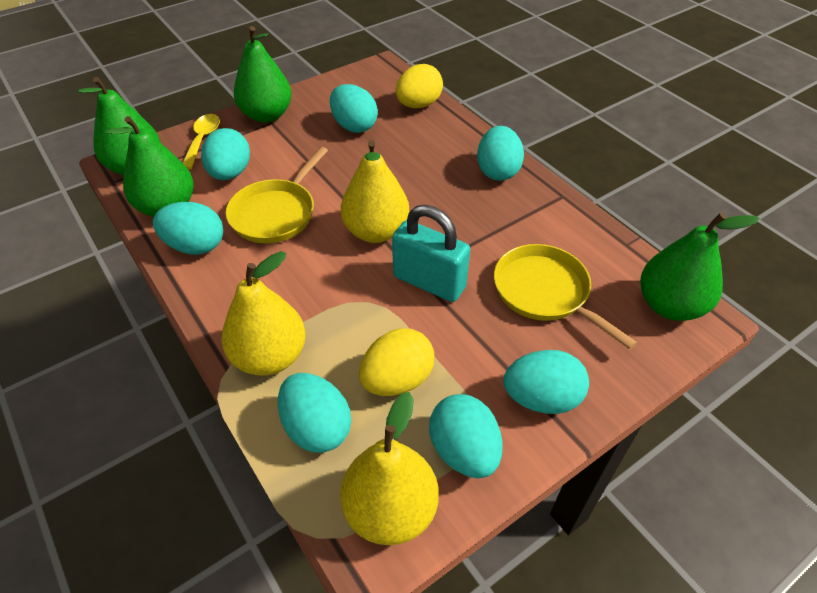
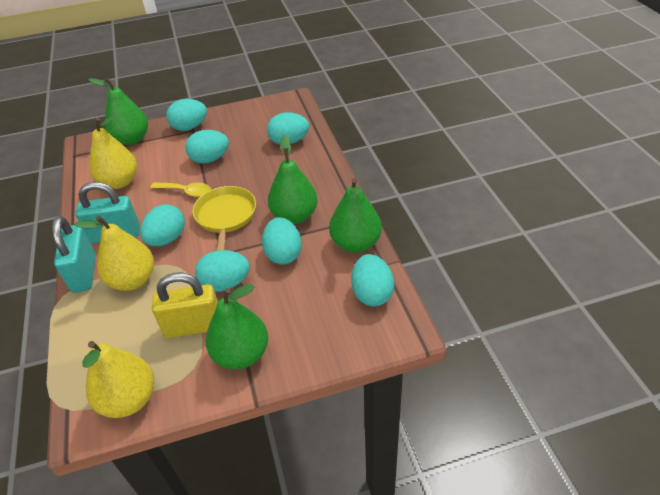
turquoise padlock: 1 -> 2
yellow egg: 2 -> 0
yellow padlock: 0 -> 1
yellow pan: 2 -> 1

